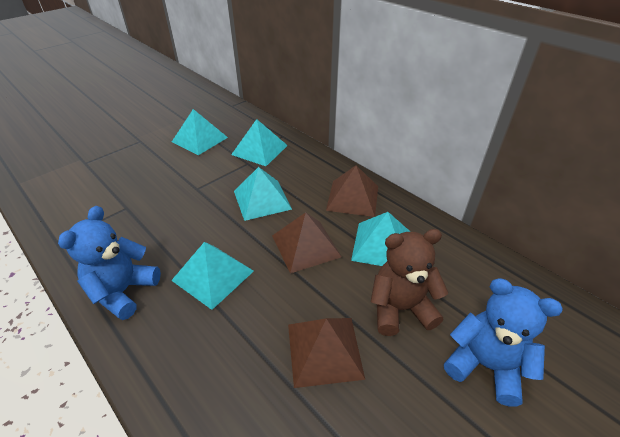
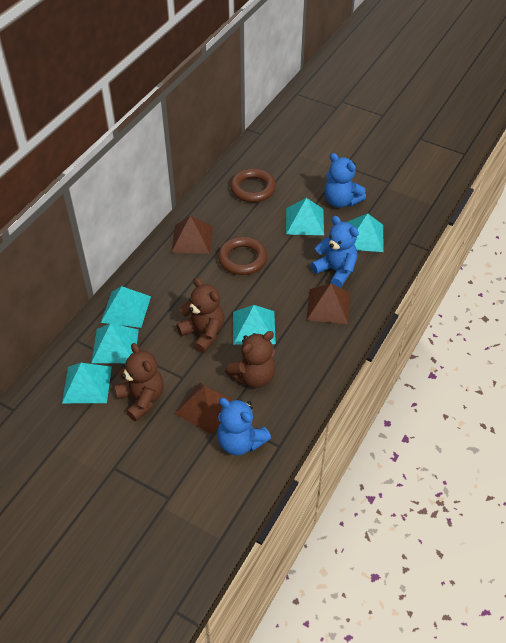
blue teddy bear: 2 -> 3
brown ring: 0 -> 2
brown teddy bear: 1 -> 3
turquoise pyramid: 5 -> 6

